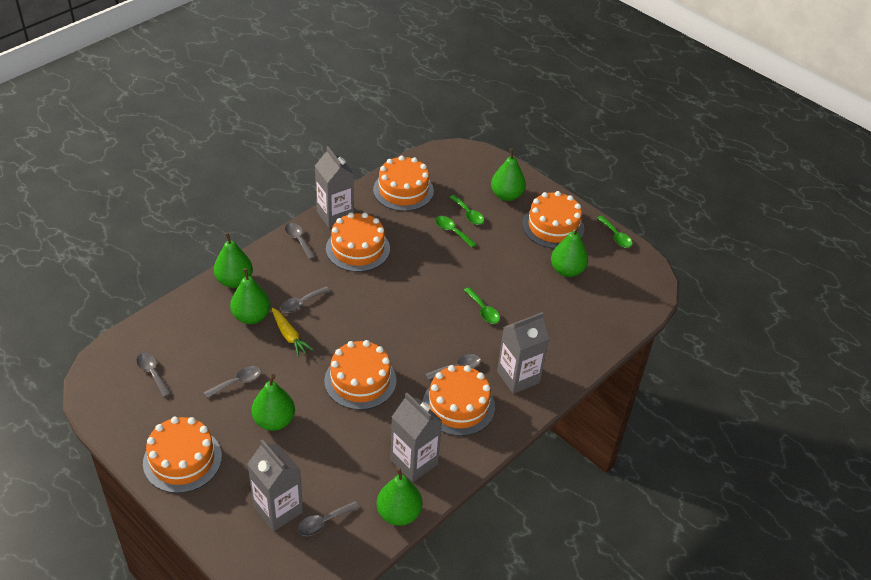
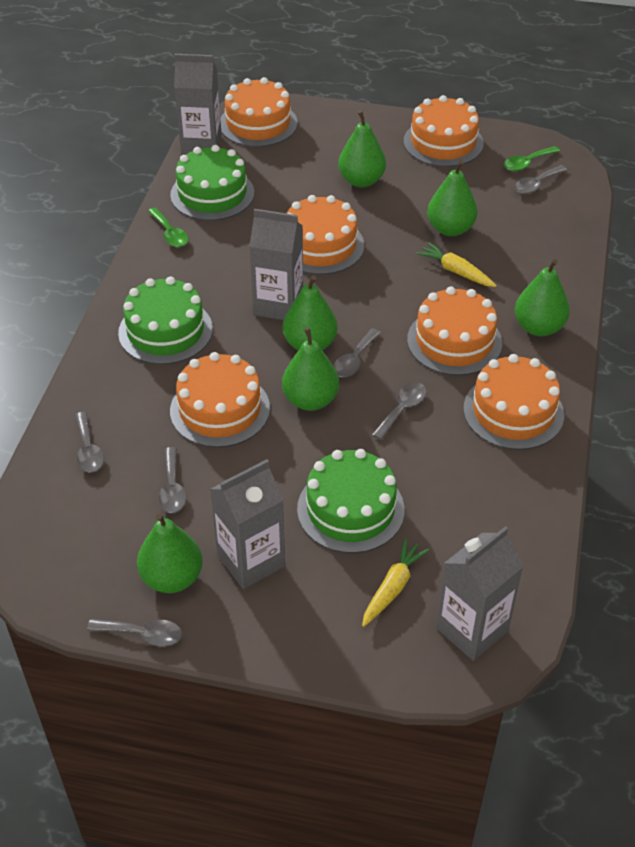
green cake: 0 -> 3
green spoon: 4 -> 2
yellow carrot: 1 -> 2

